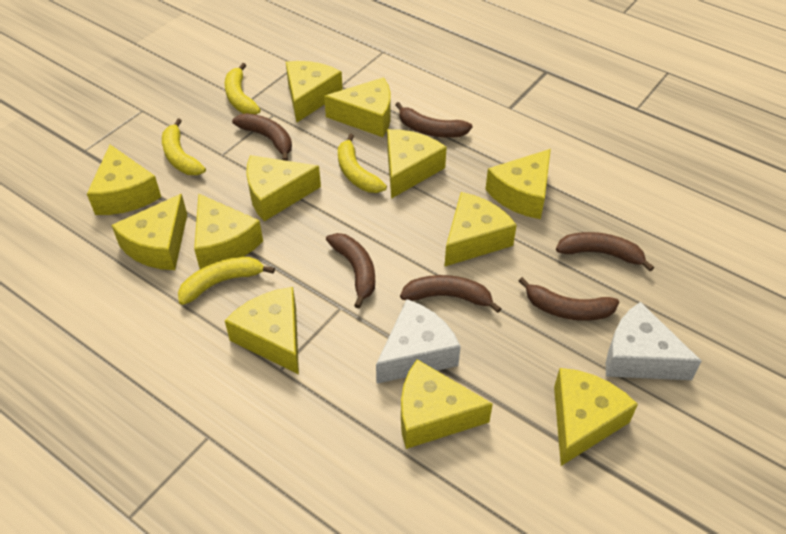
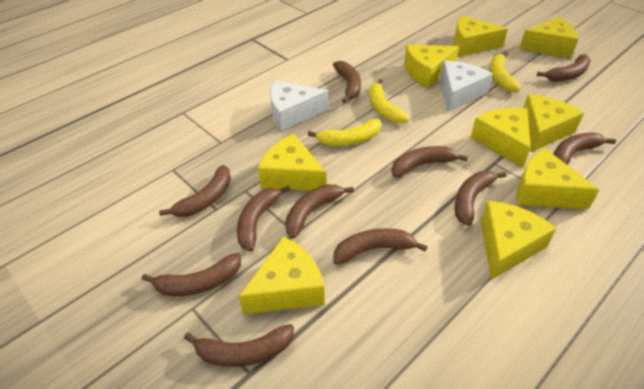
brown banana: 6 -> 11
yellow banana: 4 -> 3
yellow cheese: 12 -> 9

